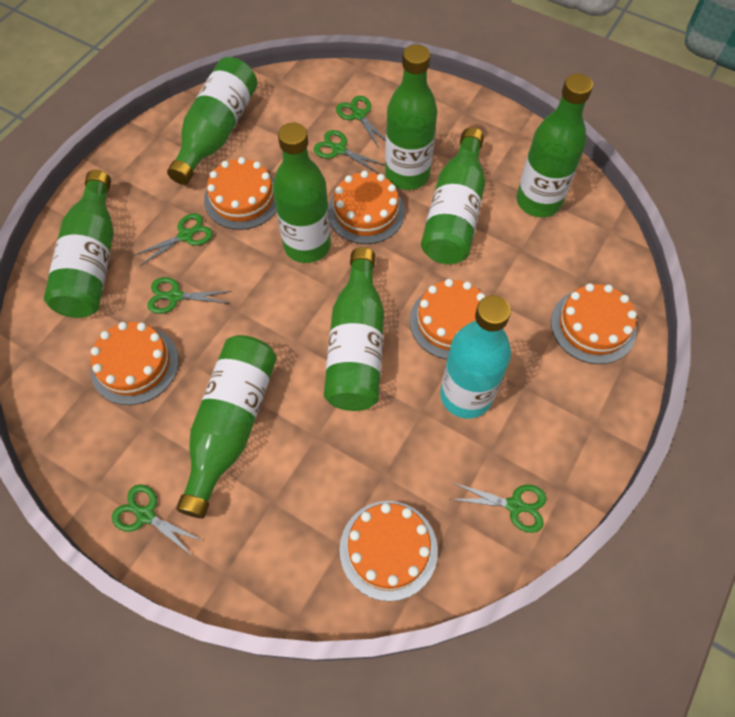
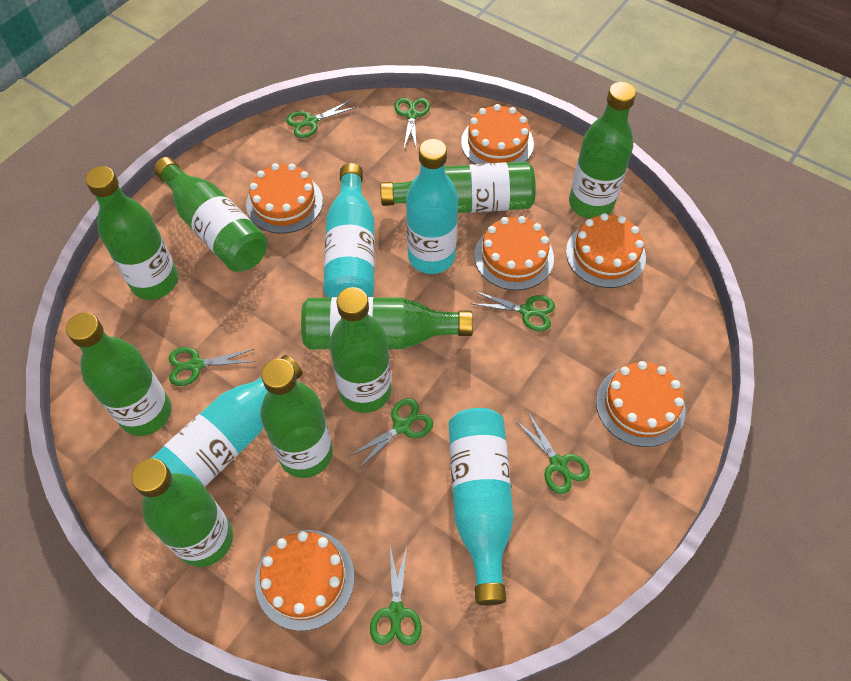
green bottle: 8 -> 9
green scissors: 6 -> 7
turquoise bottle: 1 -> 4

